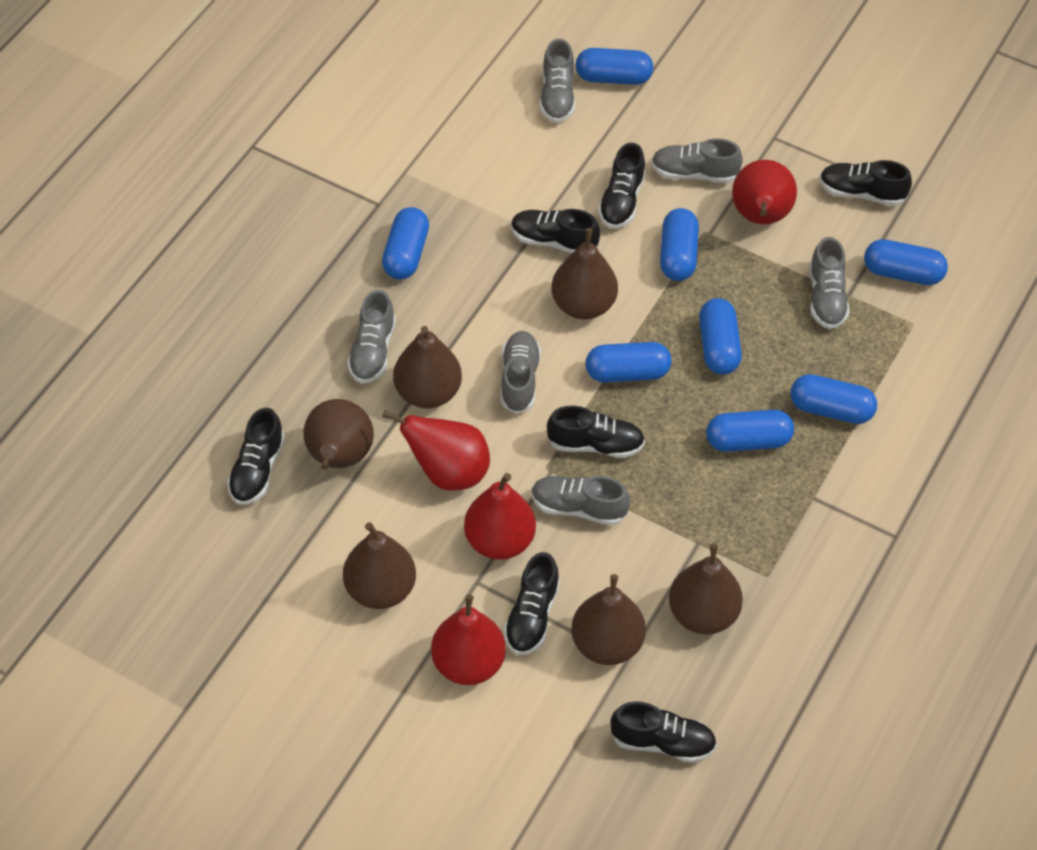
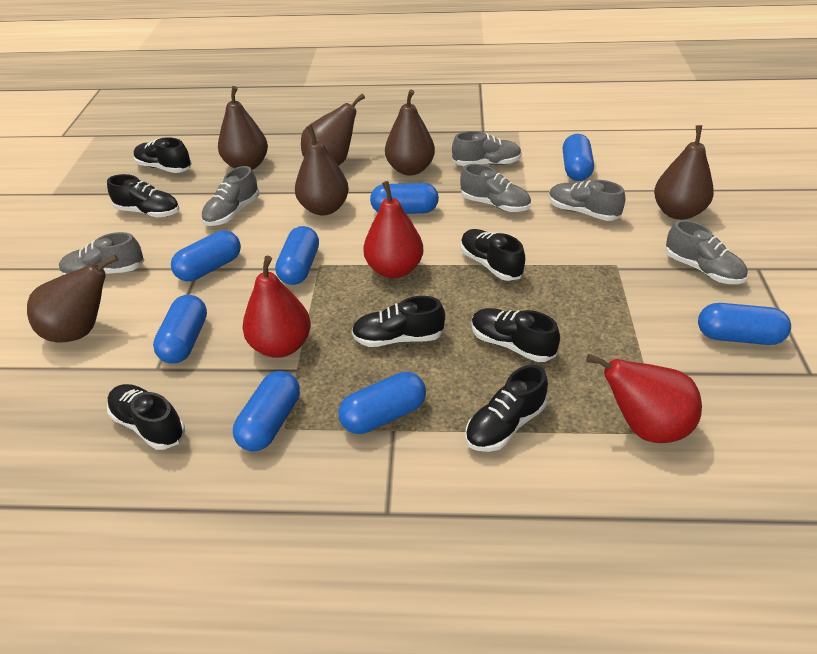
red pear: 4 -> 3

